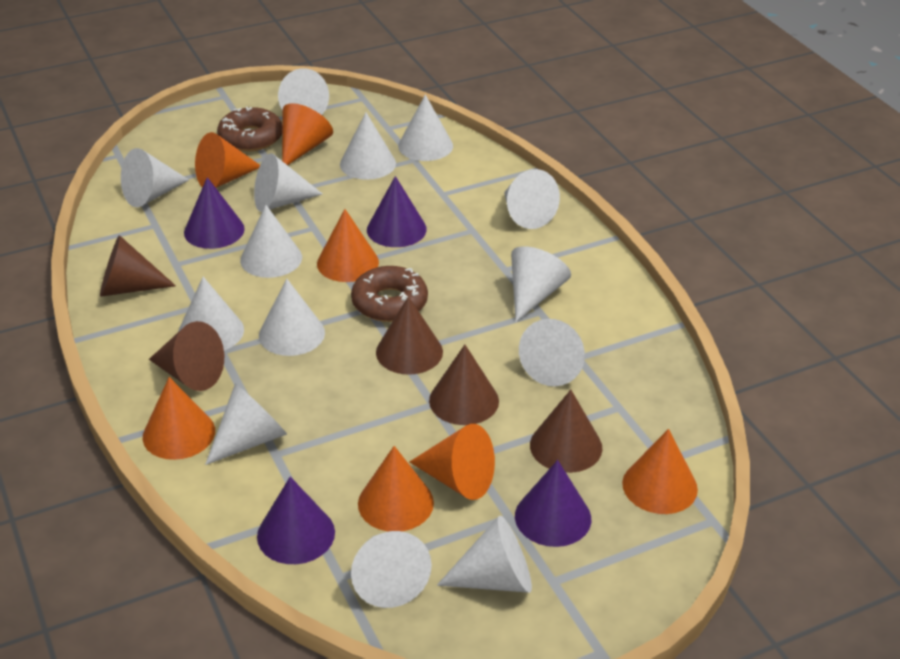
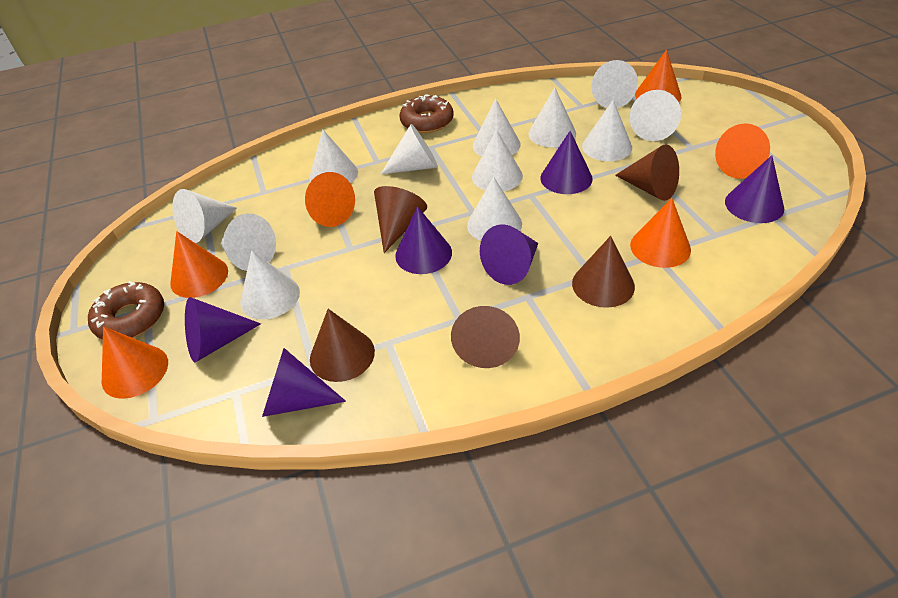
orange cone: 7 -> 6
purple cone: 4 -> 6
white cone: 14 -> 12

